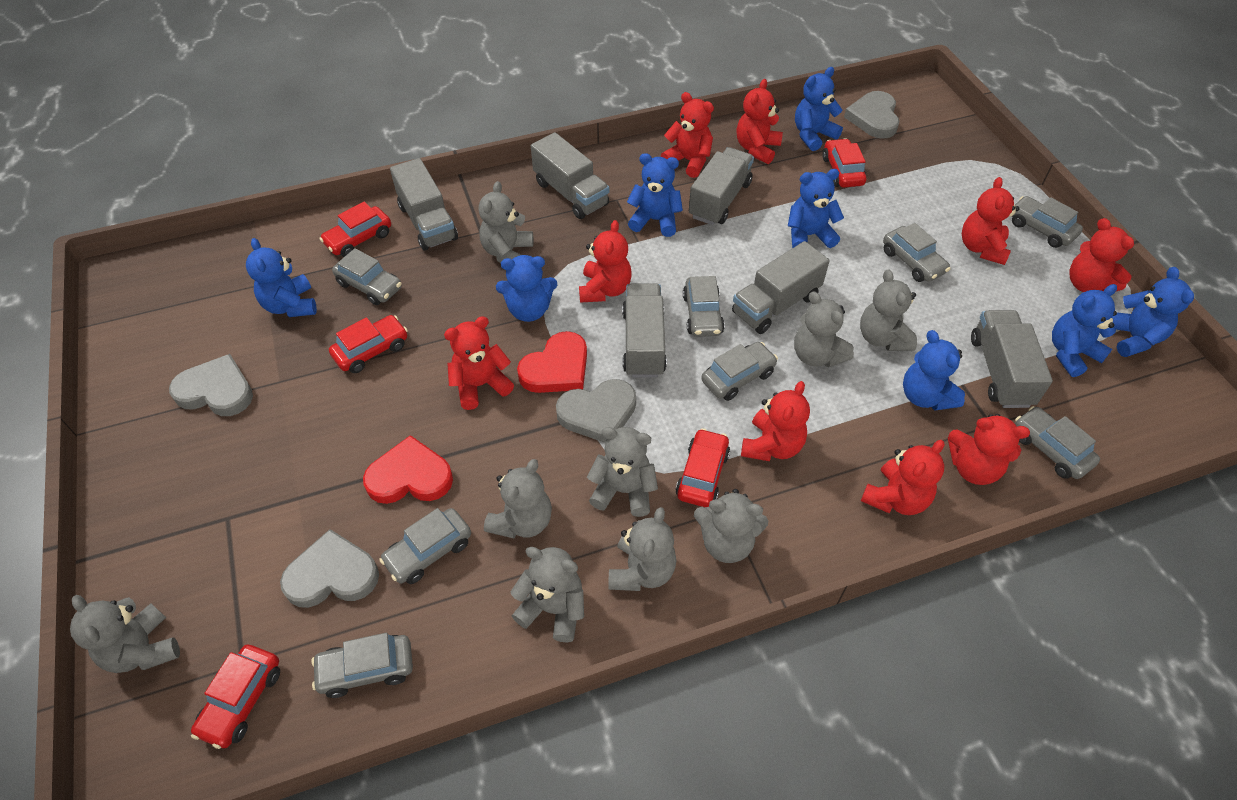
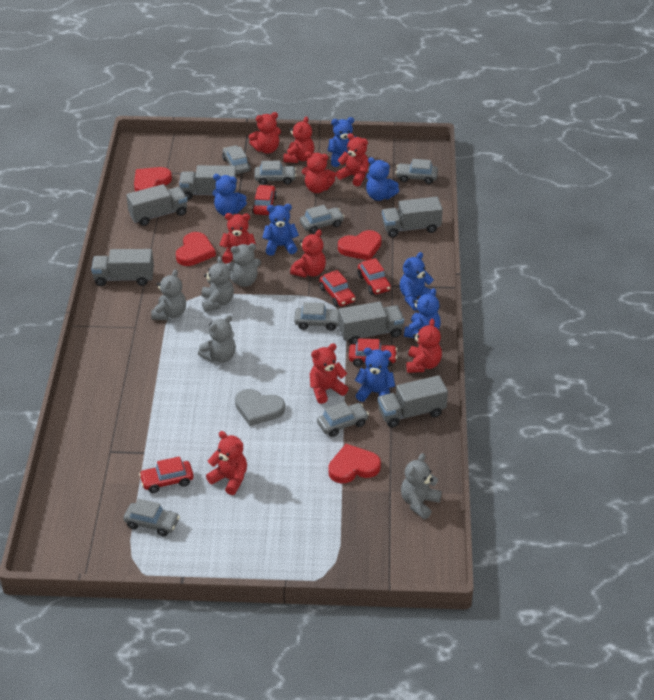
blue teddy bear: 8 -> 7
grey car: 8 -> 7
grey heart: 4 -> 1
grey teddy bear: 9 -> 5
red heart: 2 -> 4

